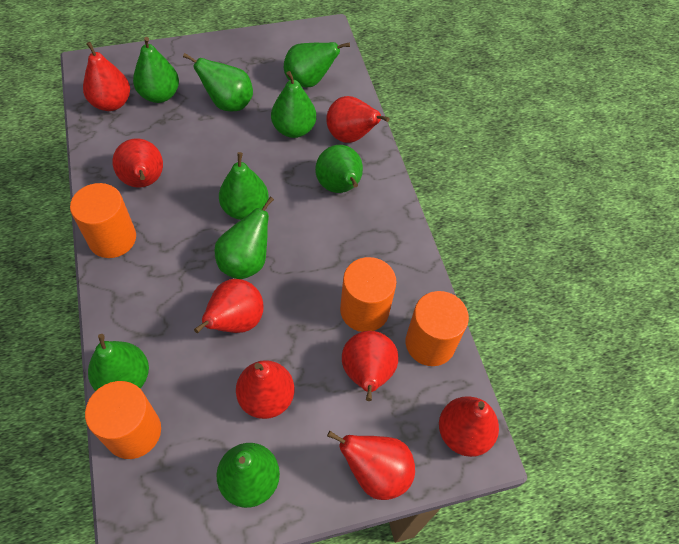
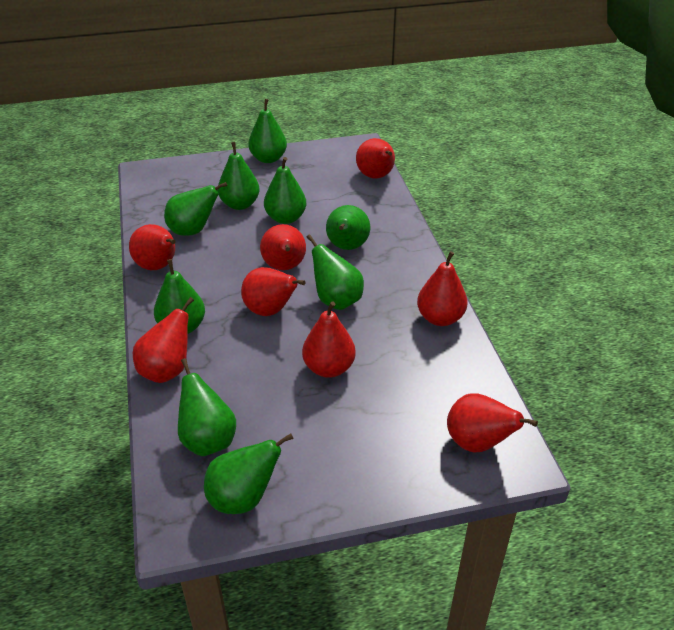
orange cylinder: 4 -> 0

